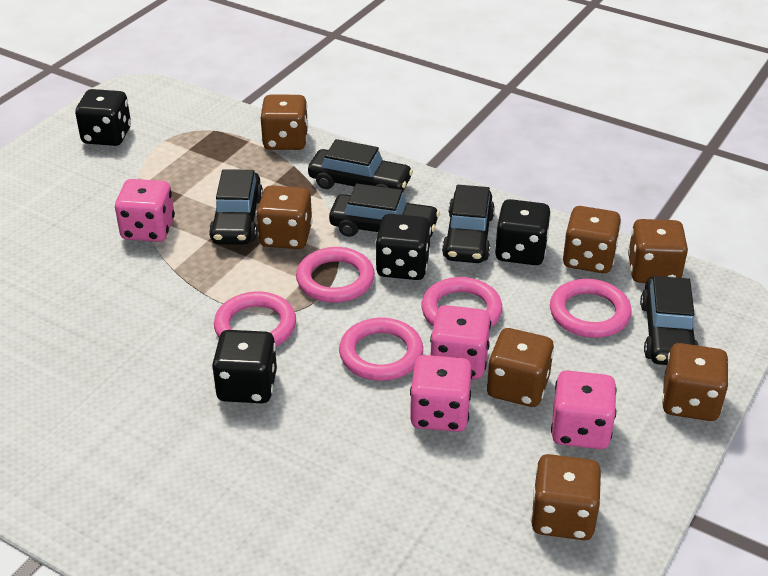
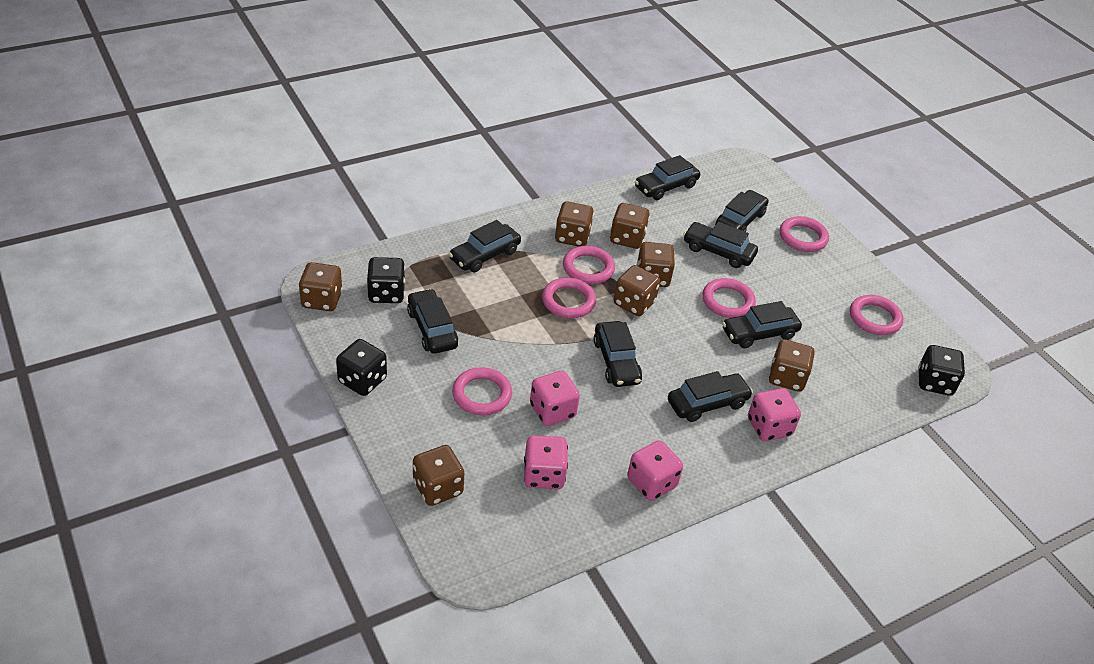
black car: 5 -> 8
black dice: 4 -> 3
pink ring: 5 -> 6

